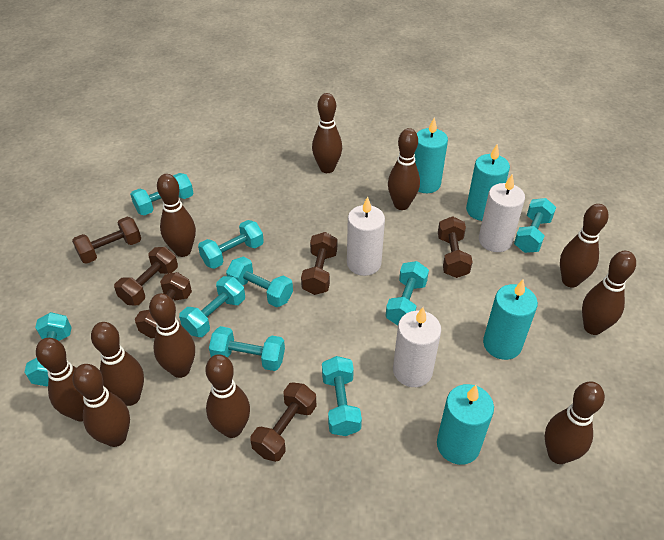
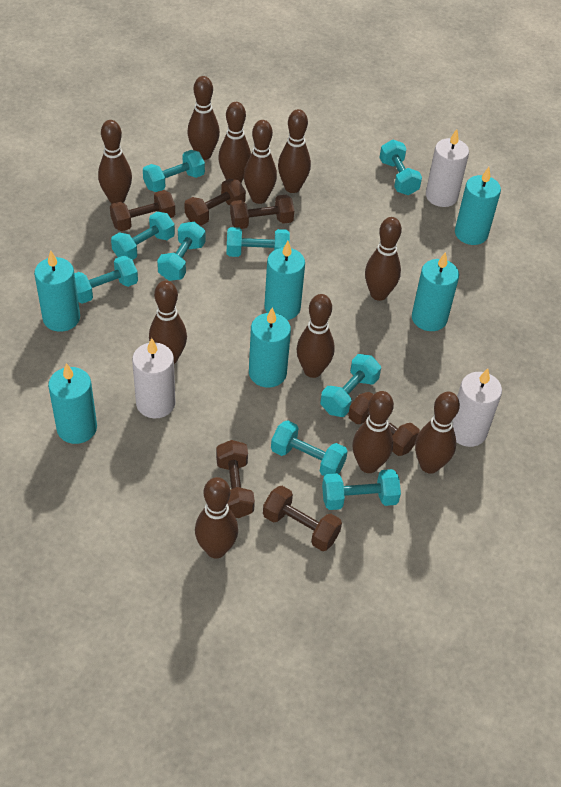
turquoise candle: 4 -> 6

